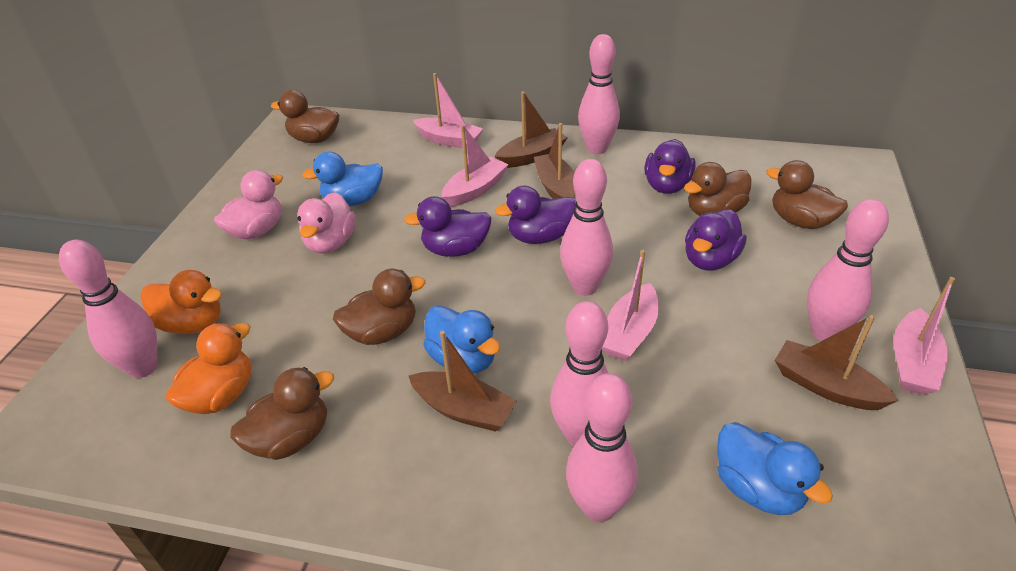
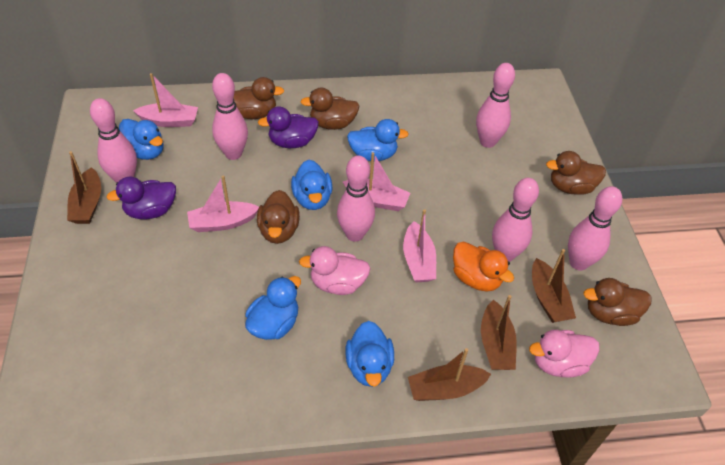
blue duck: 3 -> 5
orange duck: 2 -> 1
purple duck: 4 -> 2

